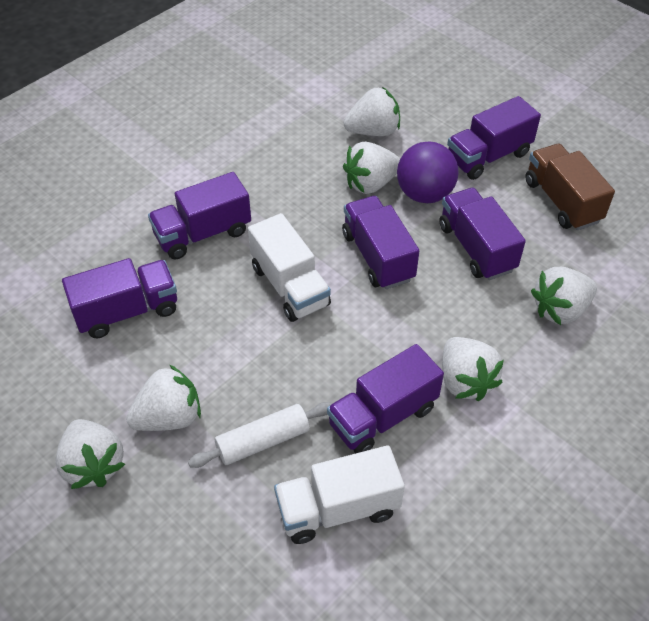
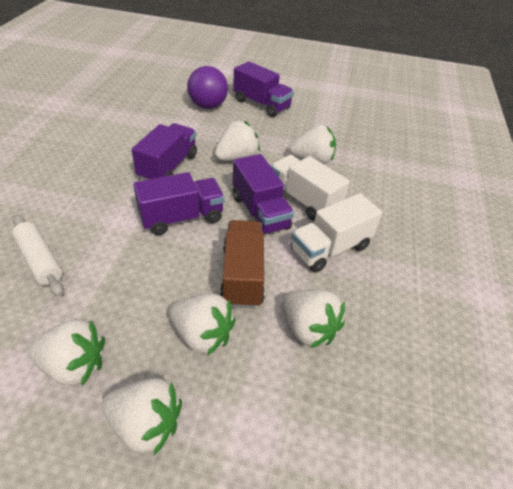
purple truck: 6 -> 4

